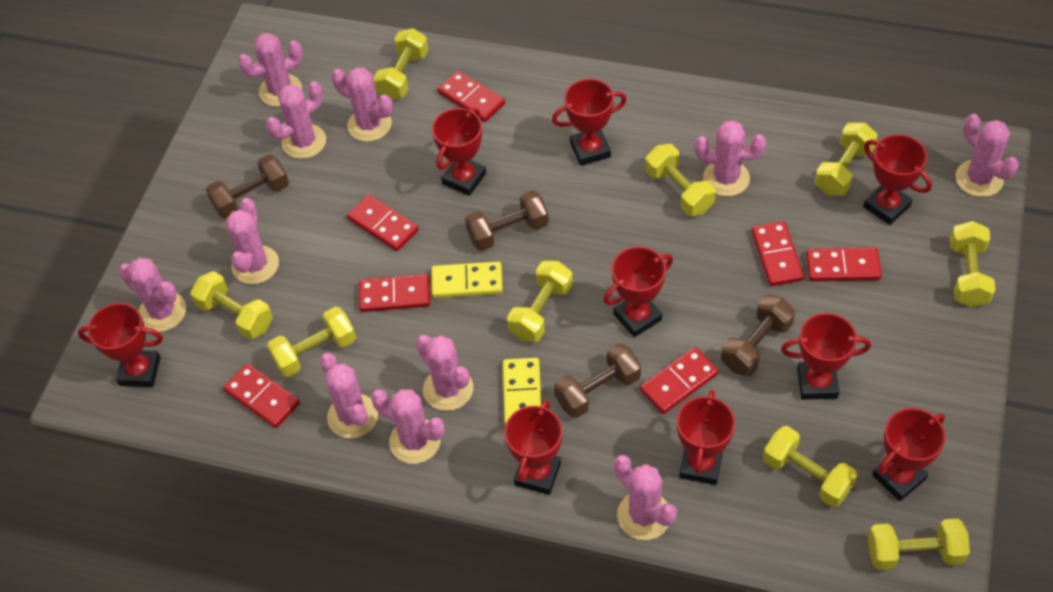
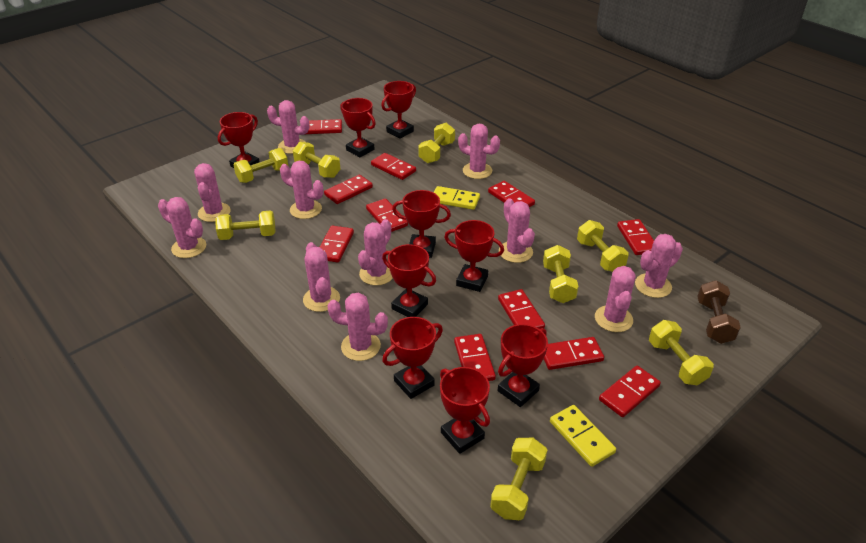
brown dumbbell: 4 -> 1
red domino: 7 -> 11
yellow dumbbell: 9 -> 8

